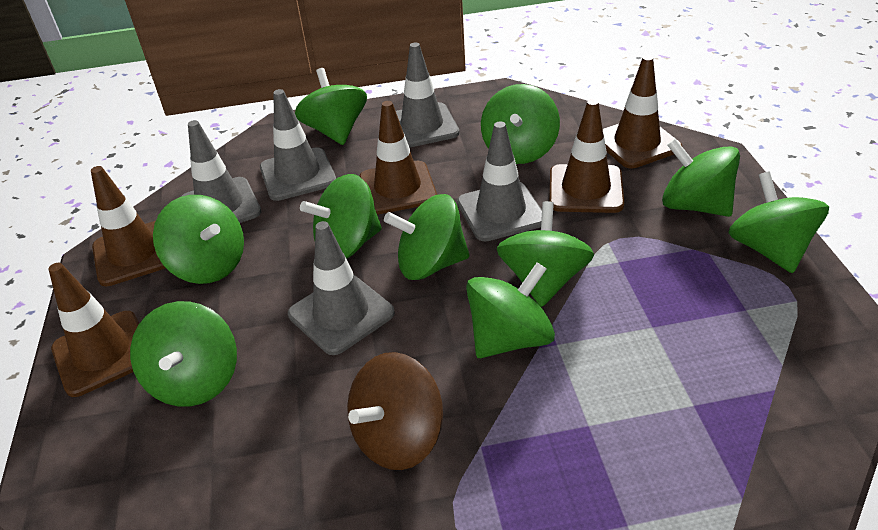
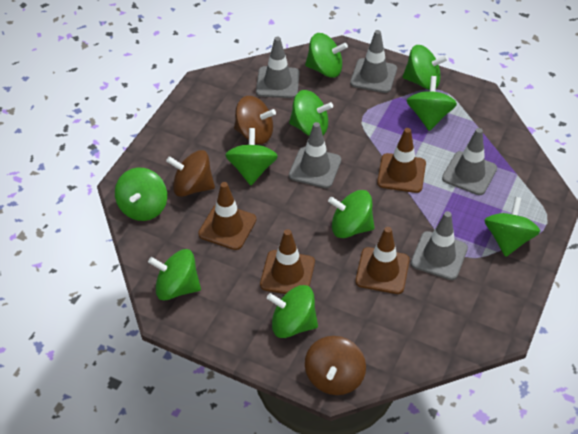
brown spinning top: 1 -> 3
brown traffic cone: 5 -> 4

